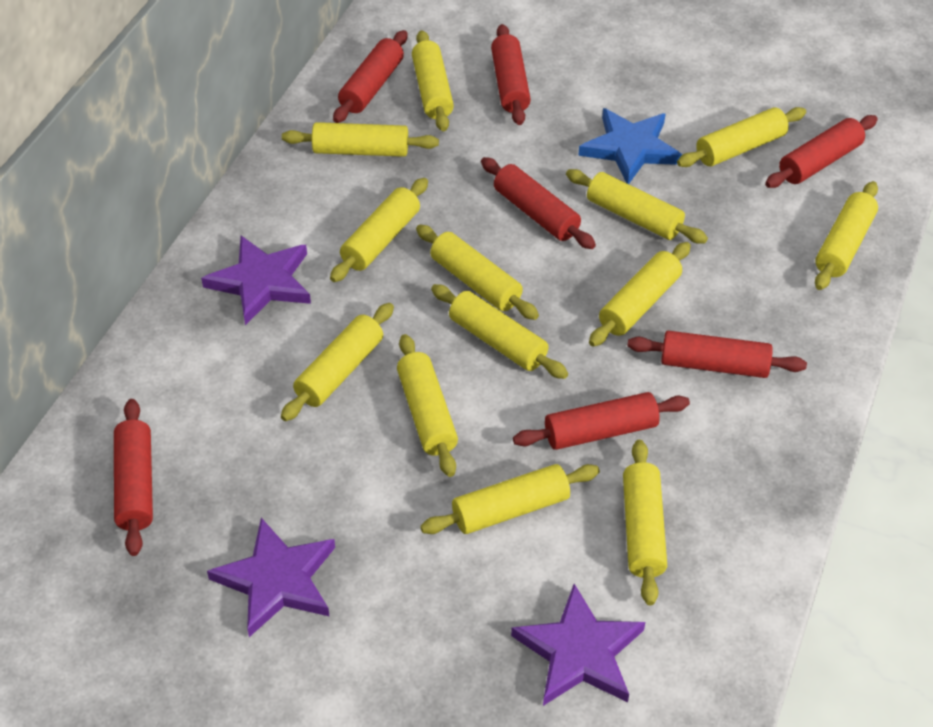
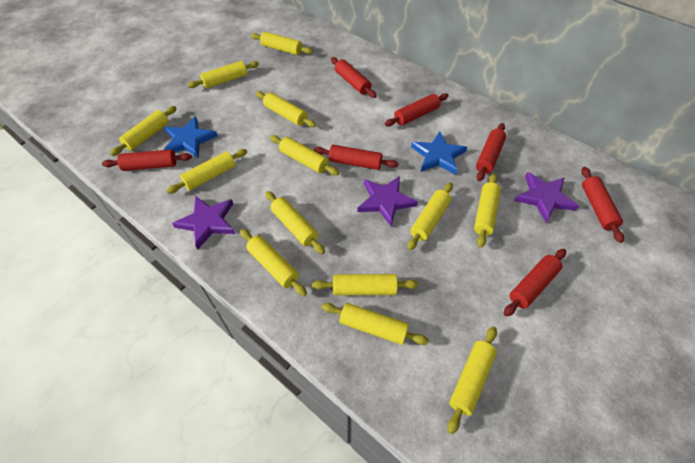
blue star: 1 -> 2

